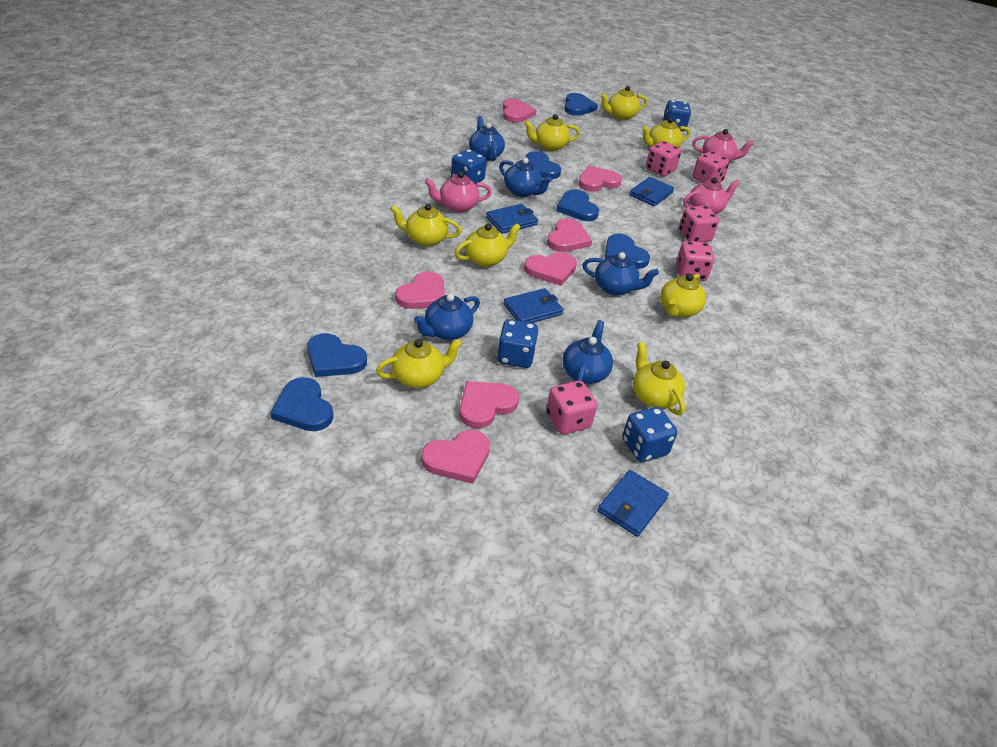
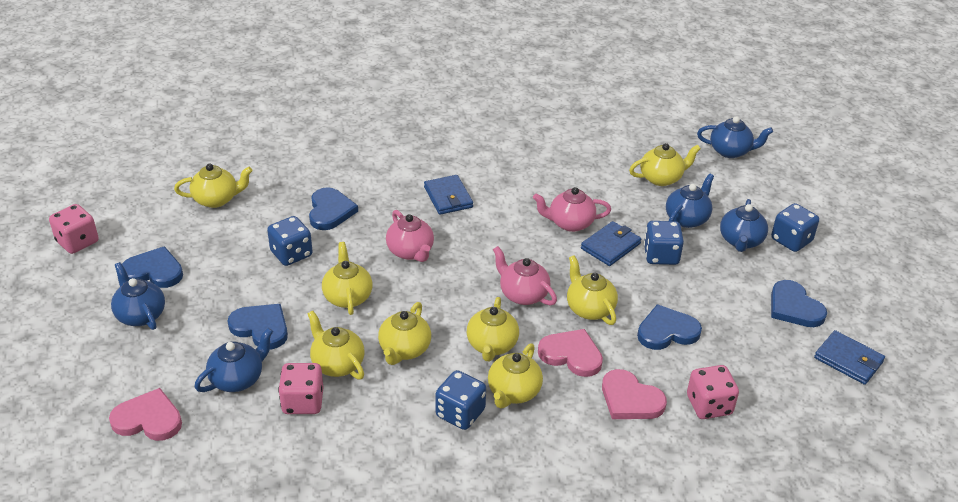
blue heart: 6 -> 5
blue wallet: 4 -> 3
pink dice: 5 -> 3
pink heart: 7 -> 3

